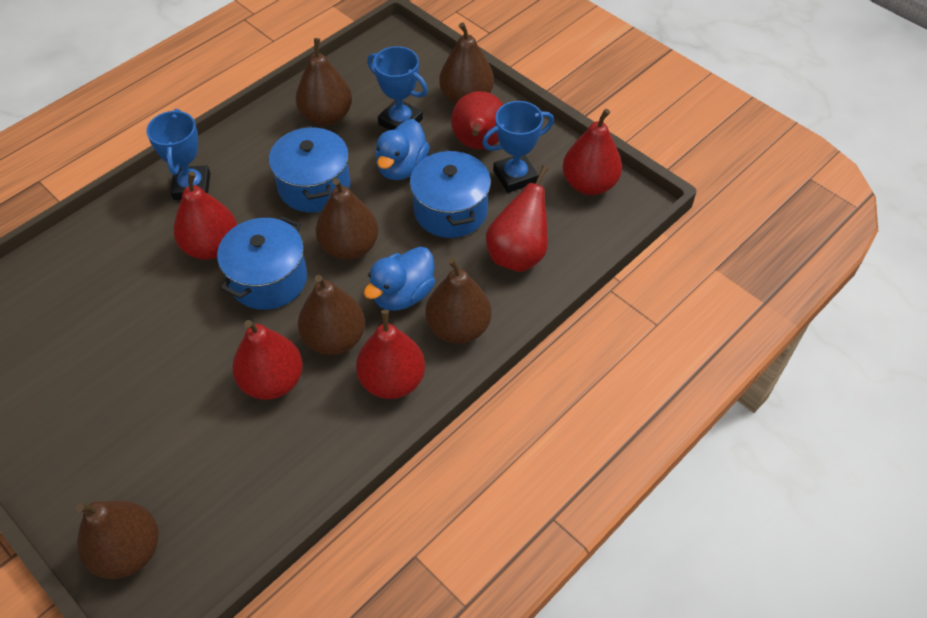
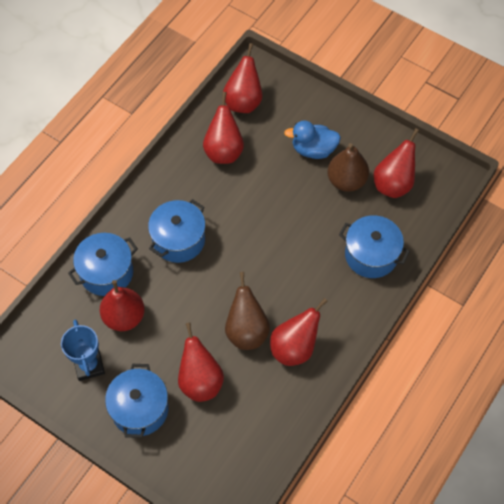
blue duck: 2 -> 1
blue pot: 3 -> 4
blue trophy: 3 -> 1
brown pear: 6 -> 2

